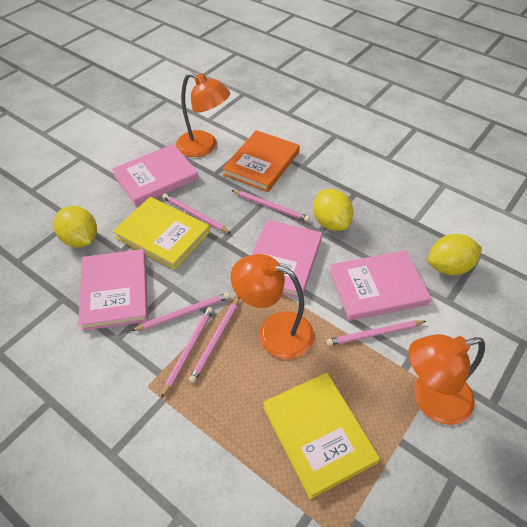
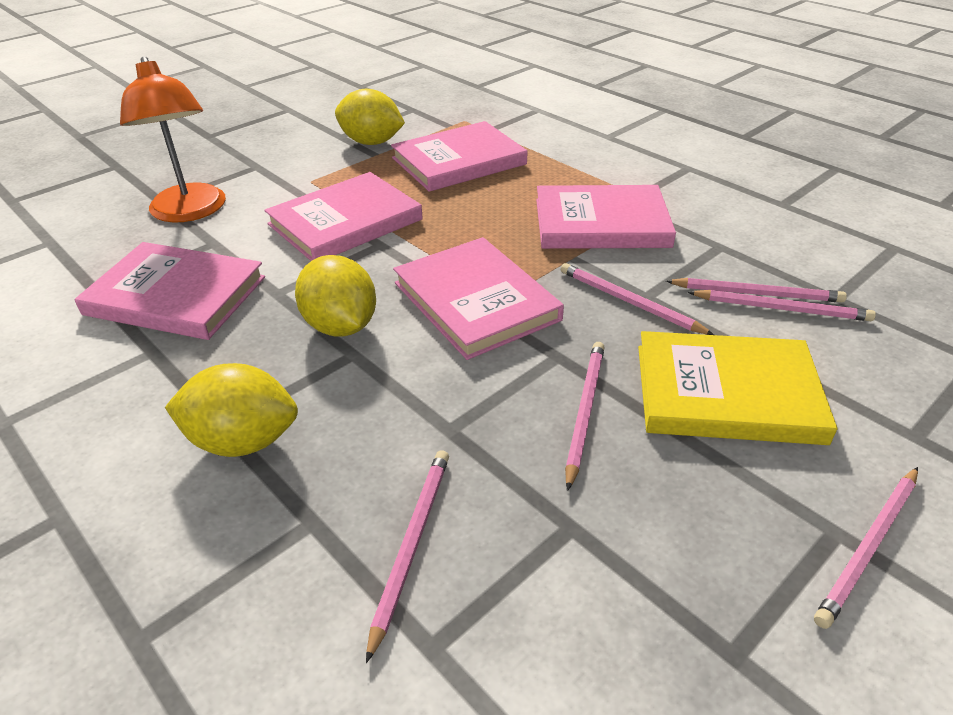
orange book: 1 -> 0
orange lamp: 3 -> 1
pink book: 4 -> 5
yellow book: 2 -> 1

